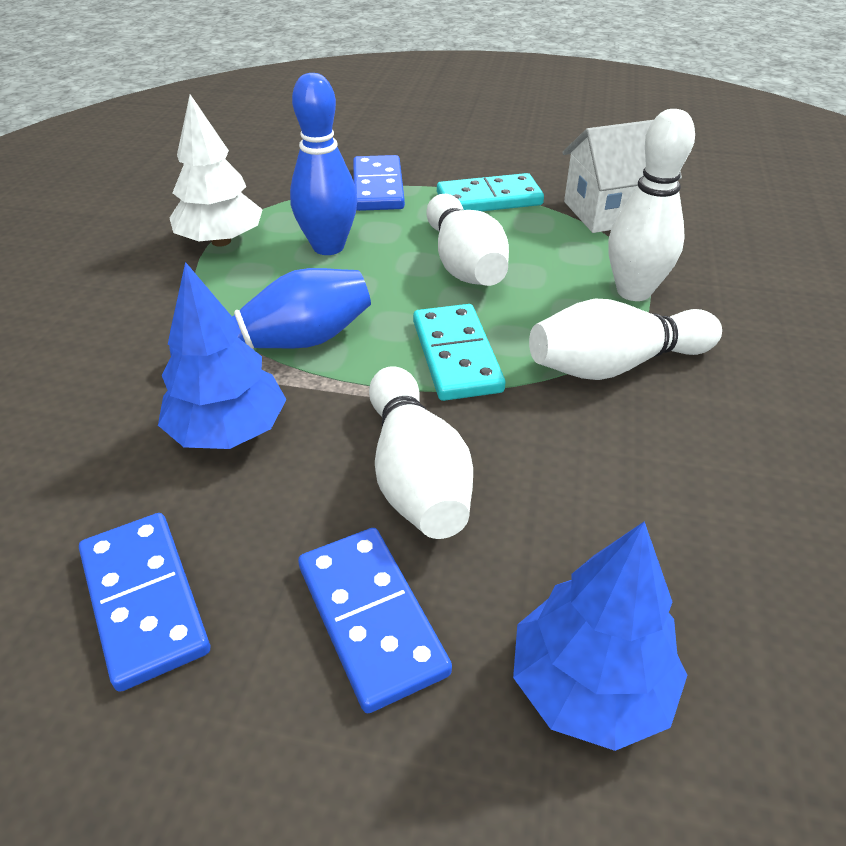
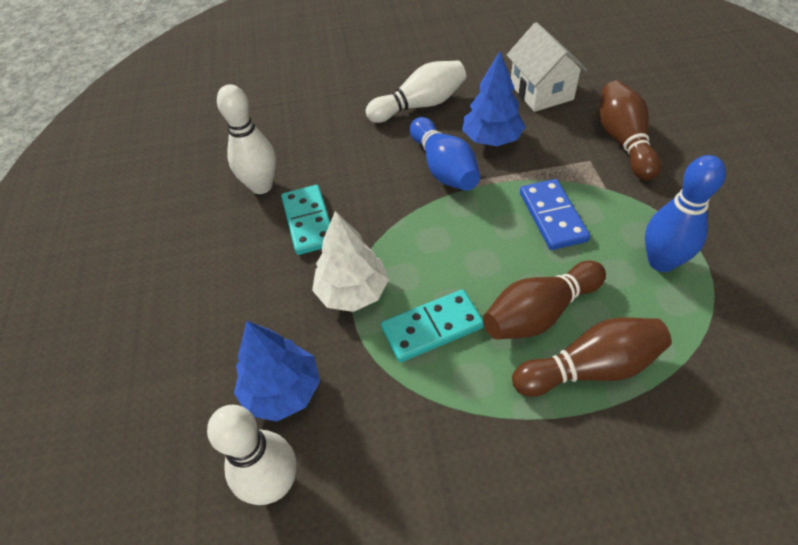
blue domino: 3 -> 1
brown bowling pin: 0 -> 3
white bowling pin: 4 -> 3

